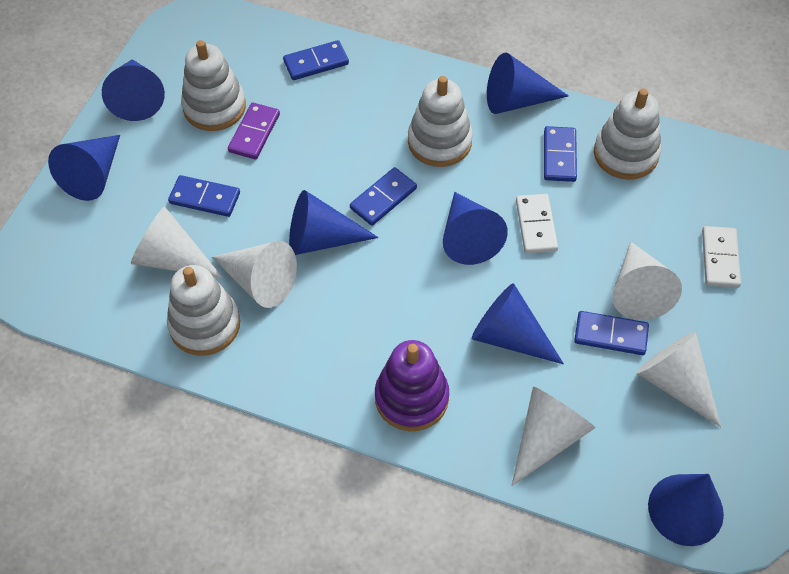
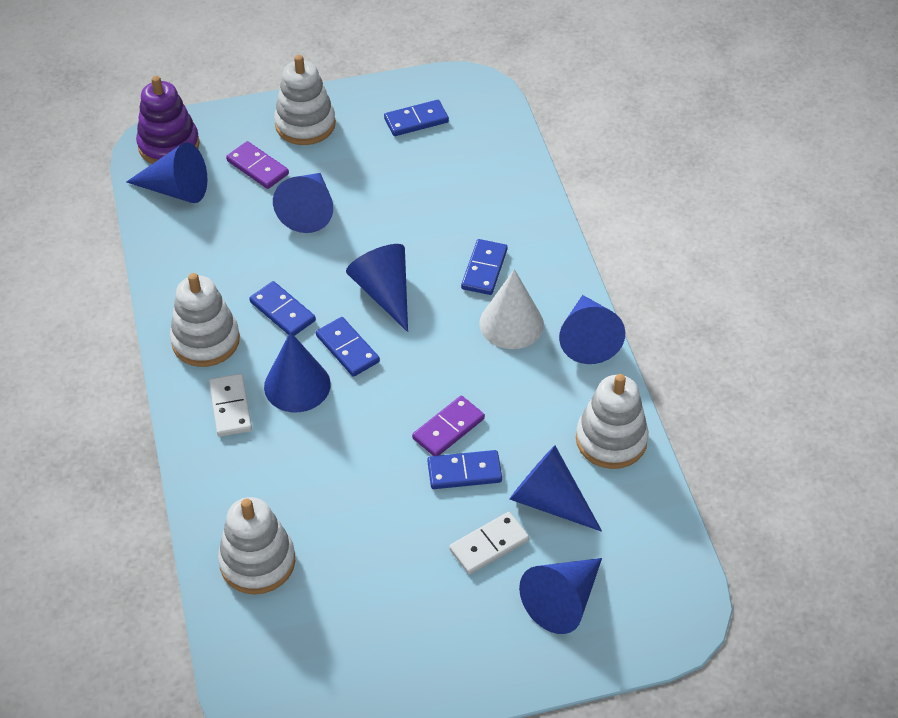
purple domino: 1 -> 2
white cone: 5 -> 1

